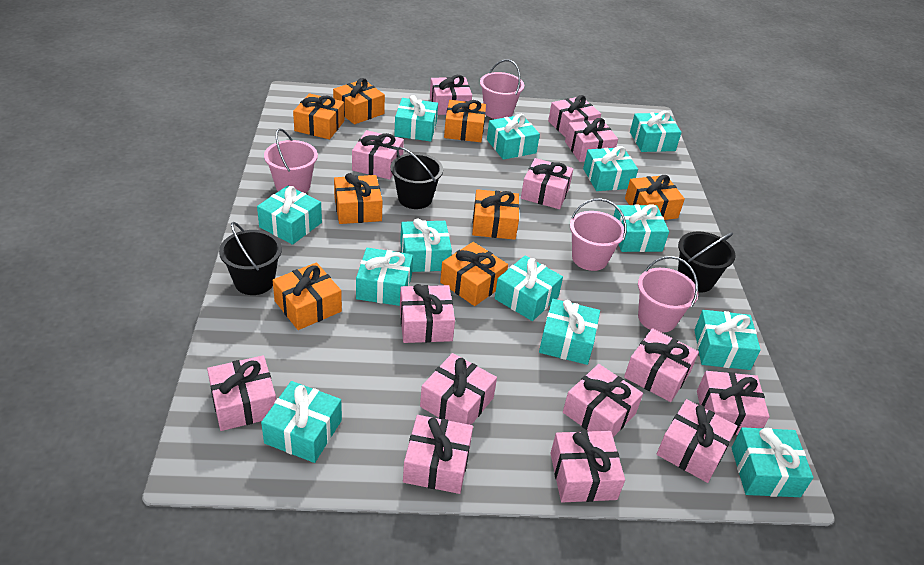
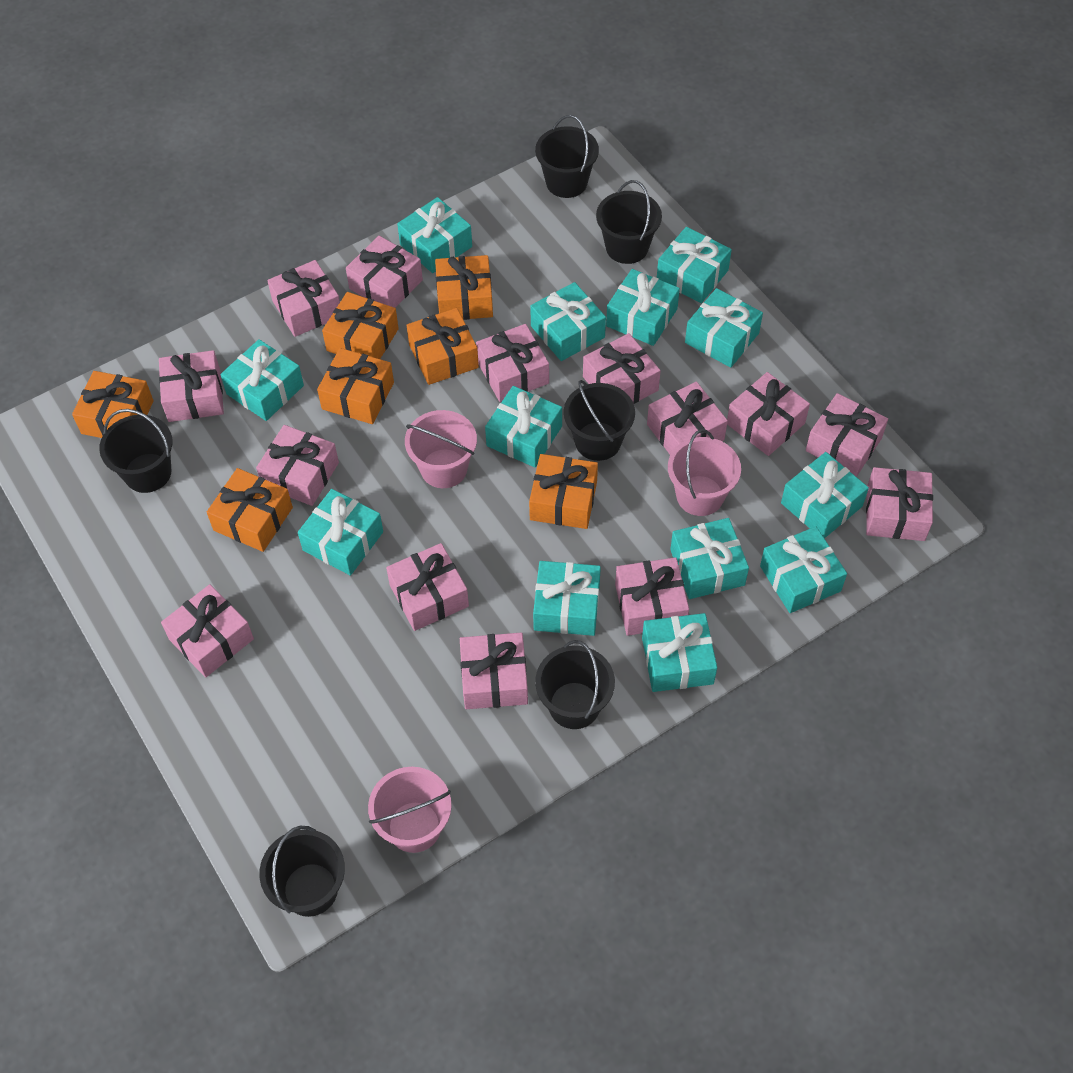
black bucket: 3 -> 6
orange gift: 8 -> 7
pink bucket: 4 -> 3

